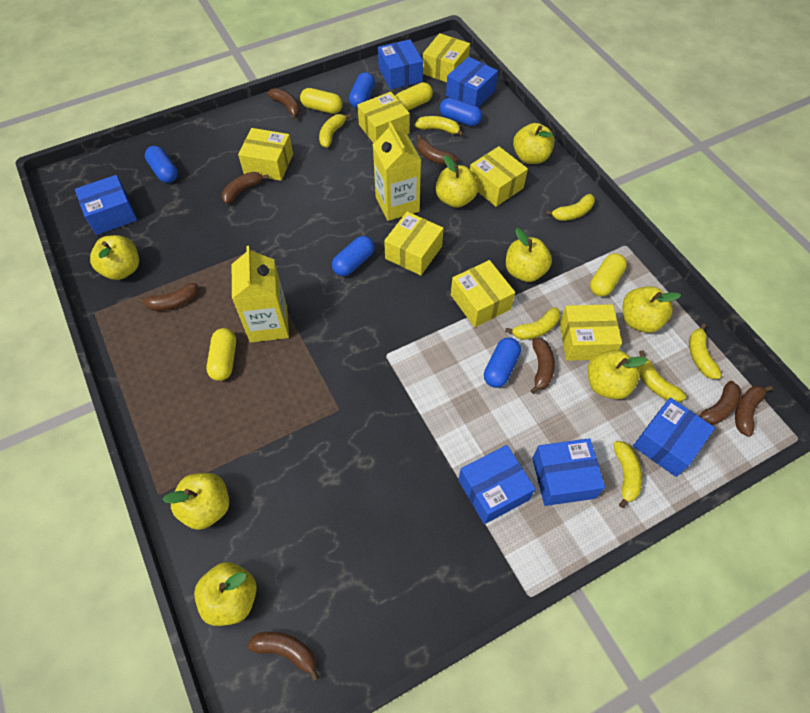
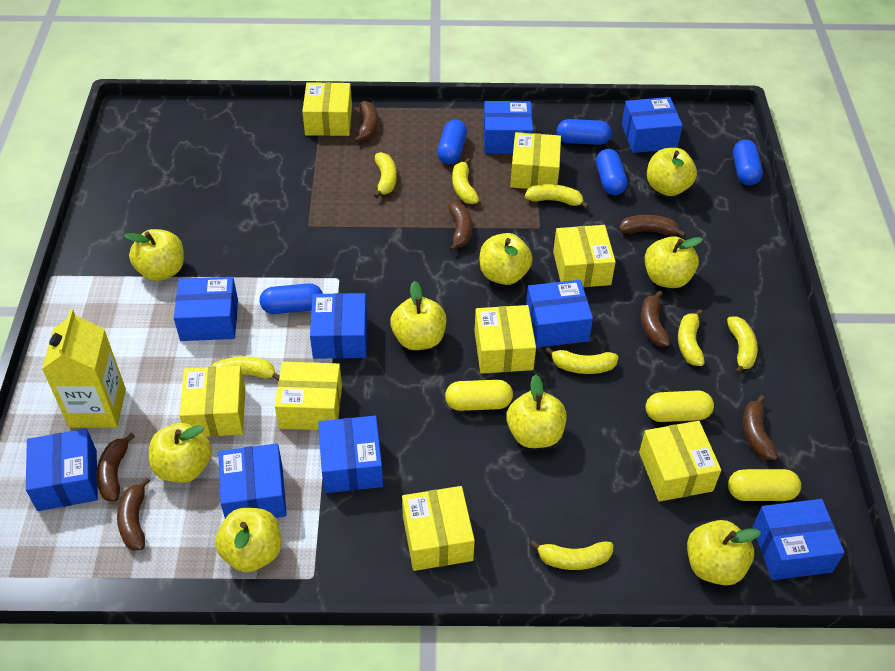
blue box: 6 -> 9
brown banana: 8 -> 7
yellow apple: 8 -> 9
yellow banana: 7 -> 8
yellow box: 7 -> 8
yellow capsule: 4 -> 3
yellow carton: 2 -> 1

